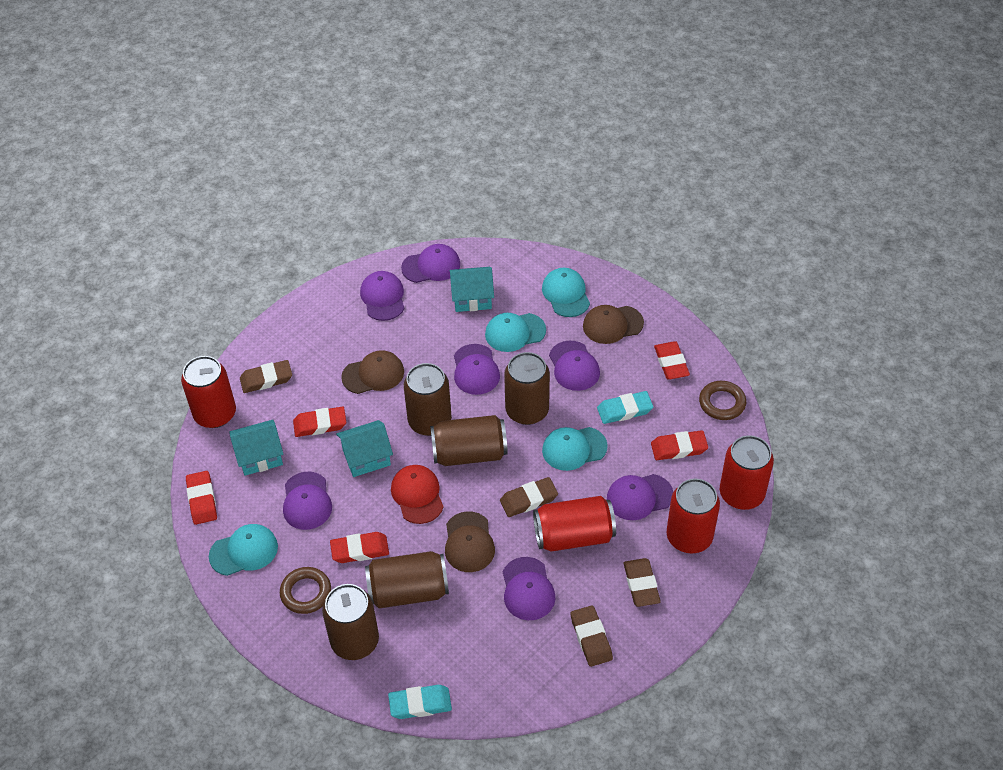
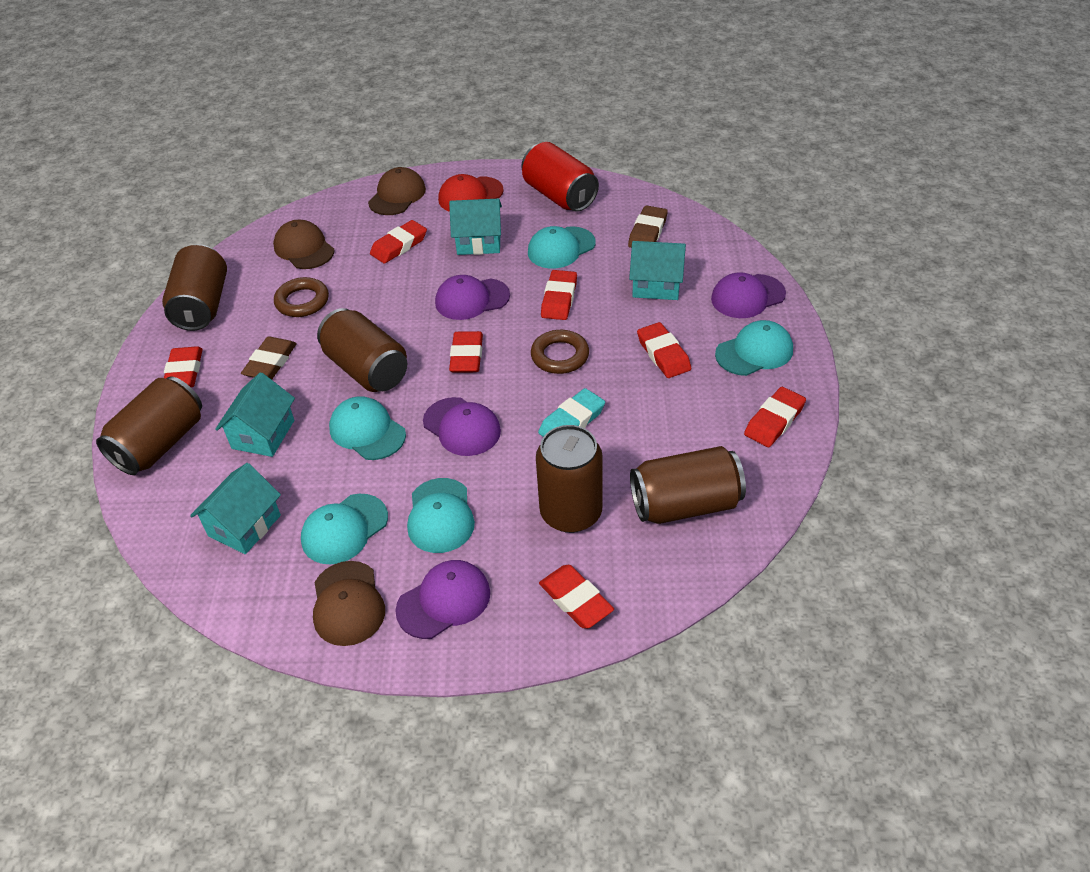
brown eraser: 4 -> 2
purple cap: 7 -> 4
red can: 4 -> 1
red eraser: 5 -> 7
turquoise cap: 4 -> 5
turquoise eraser: 2 -> 1
turquoise house: 3 -> 4

